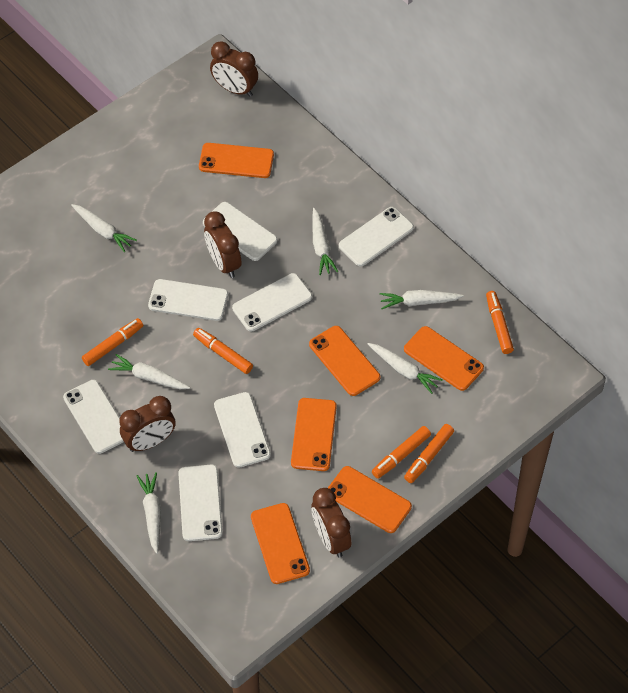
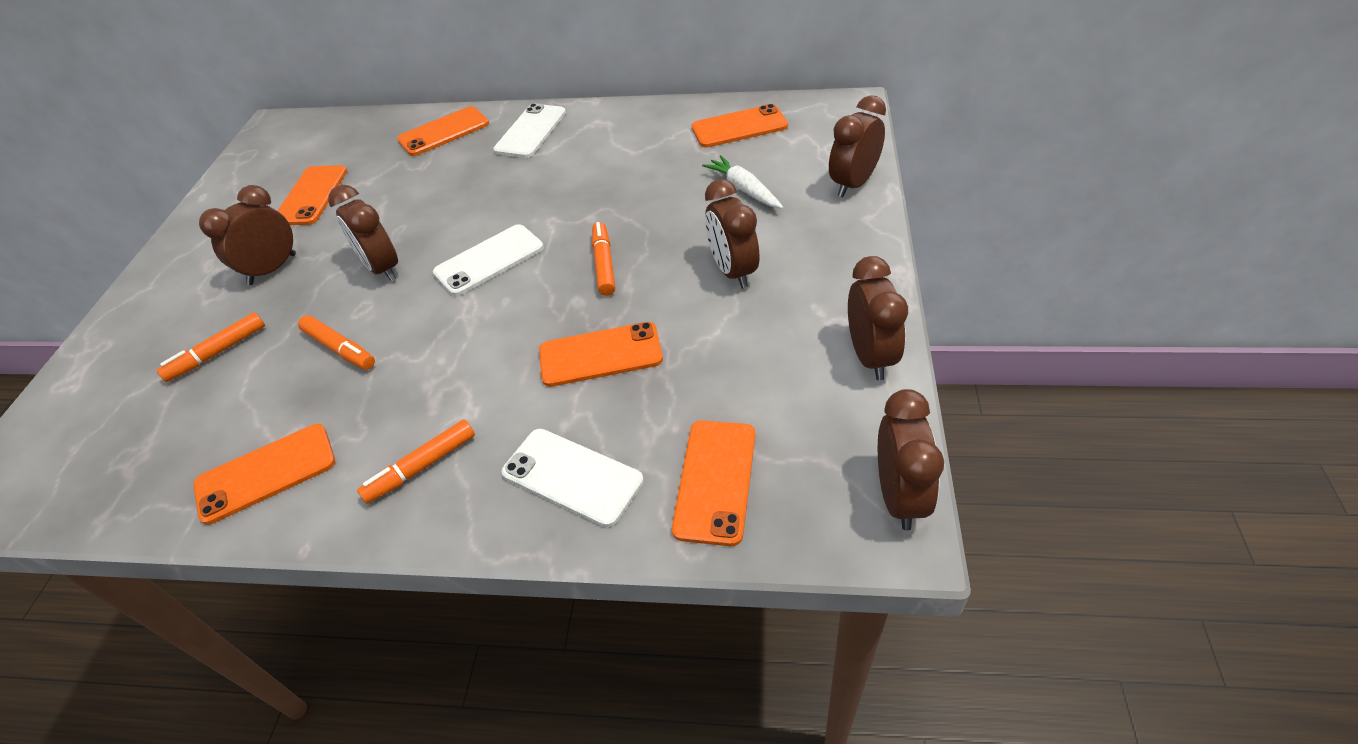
brown clock: 4 -> 6
orange marker: 5 -> 4
white carrot: 6 -> 1
white phone: 7 -> 3

